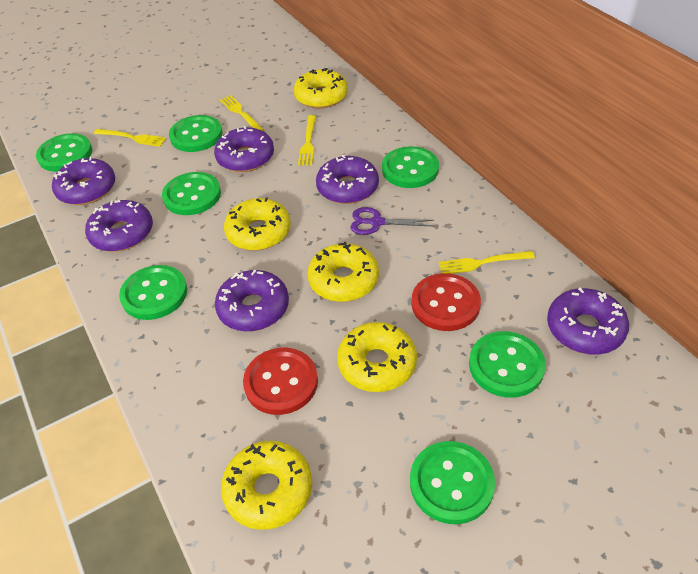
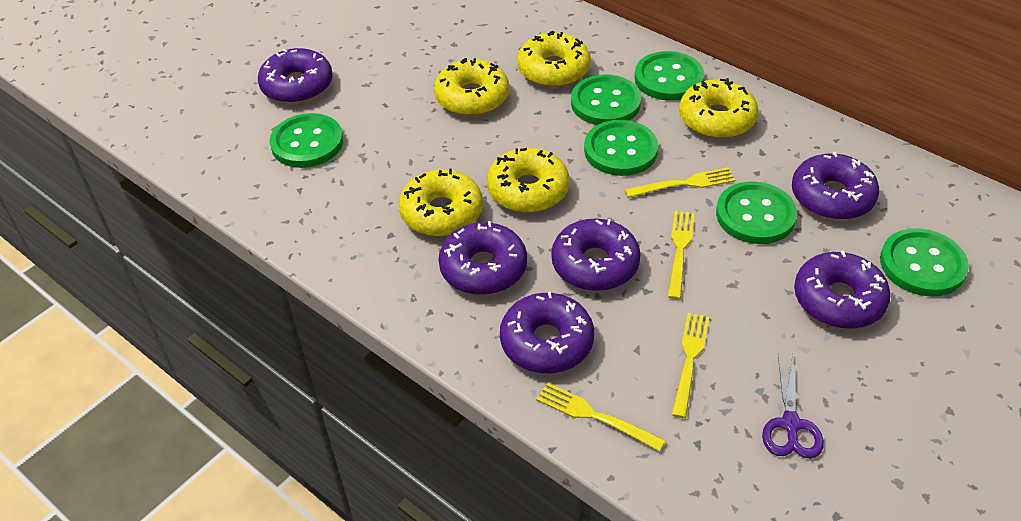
green button: 7 -> 6
red button: 2 -> 0

